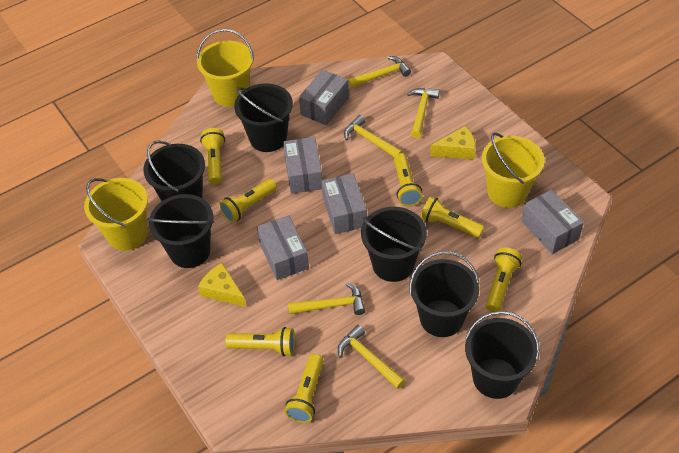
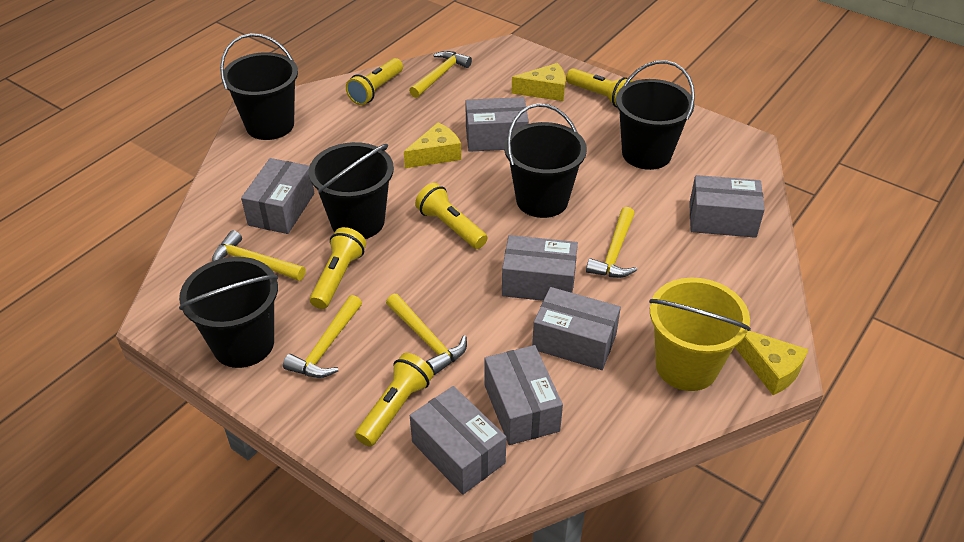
black bucket: 6 -> 5
grey box: 5 -> 7
yellow bucket: 3 -> 1
yellow cheese: 2 -> 3
yellow flashlight: 7 -> 5

